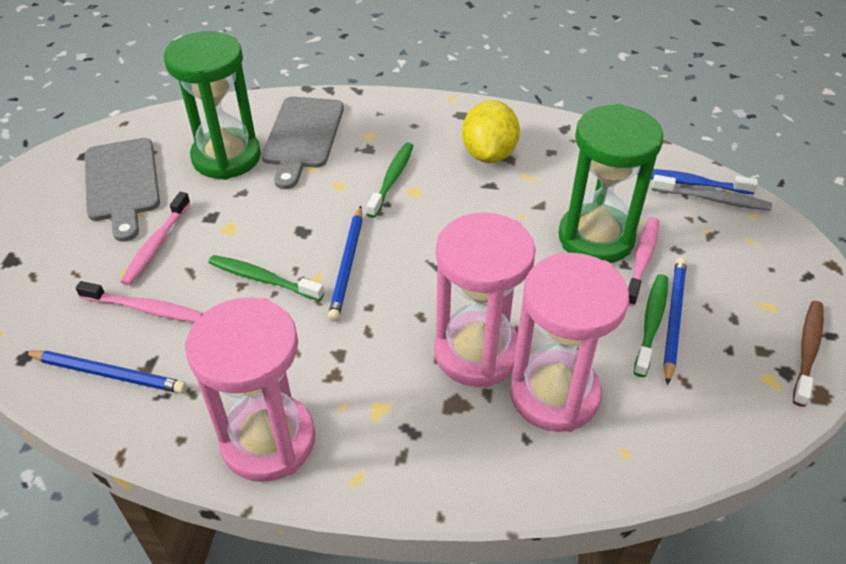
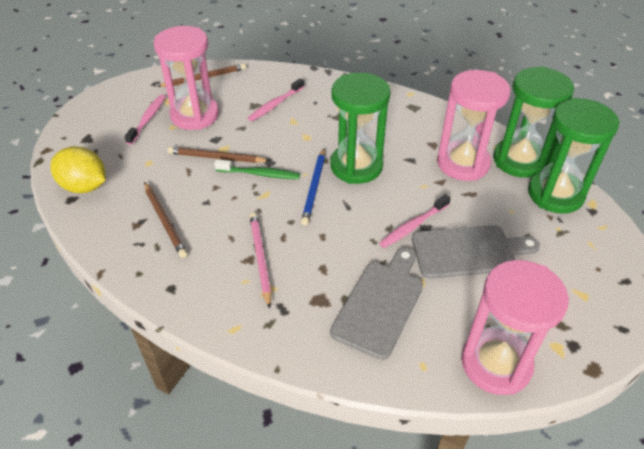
blue pencil: 3 -> 1
blue toothbrush: 1 -> 0
brown pencil: 0 -> 3
brown toothbrush: 1 -> 0
green hourglass: 2 -> 3
green toothbrush: 3 -> 1
grey toothbrush: 1 -> 0
pink pencil: 0 -> 1

